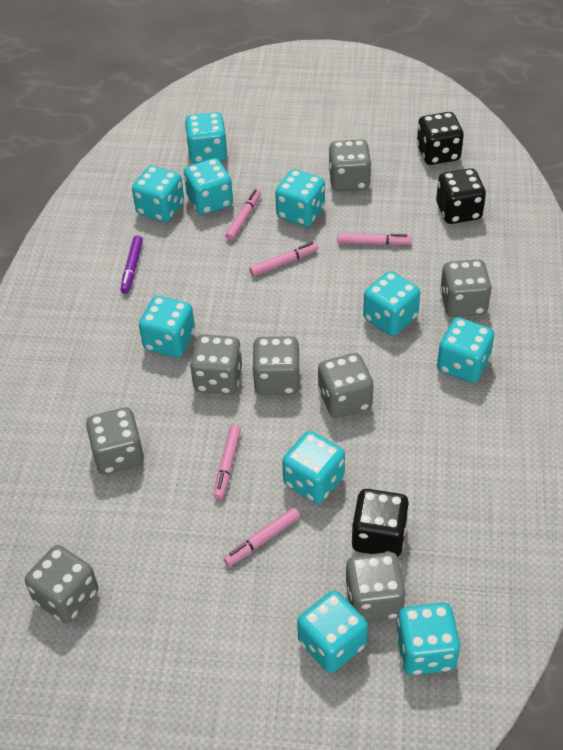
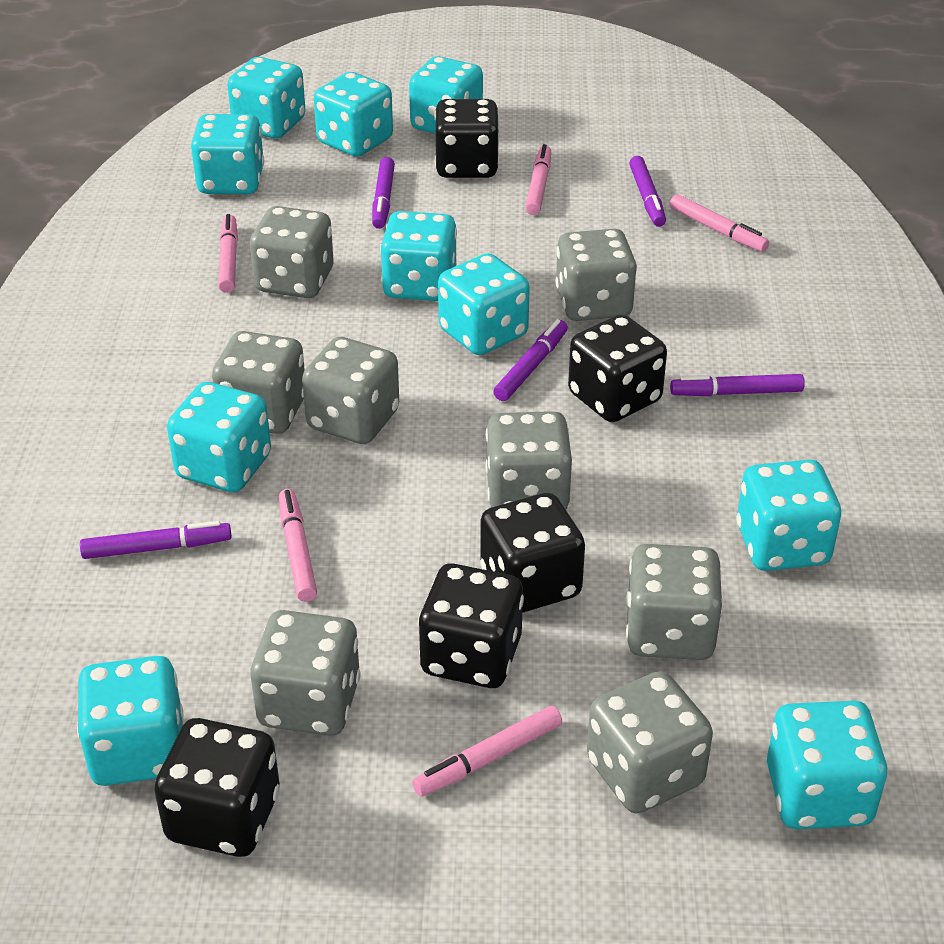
black dice: 3 -> 5
purple marker: 1 -> 5

